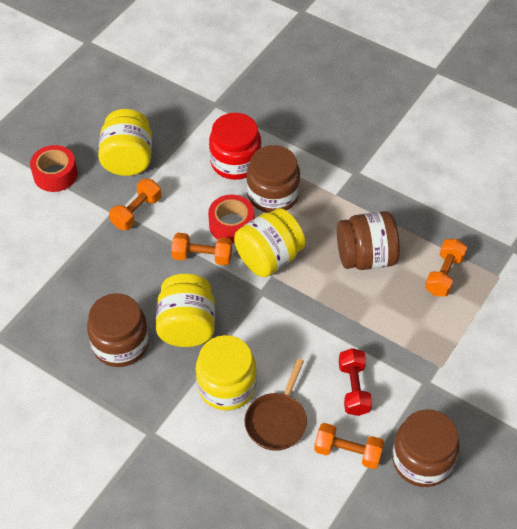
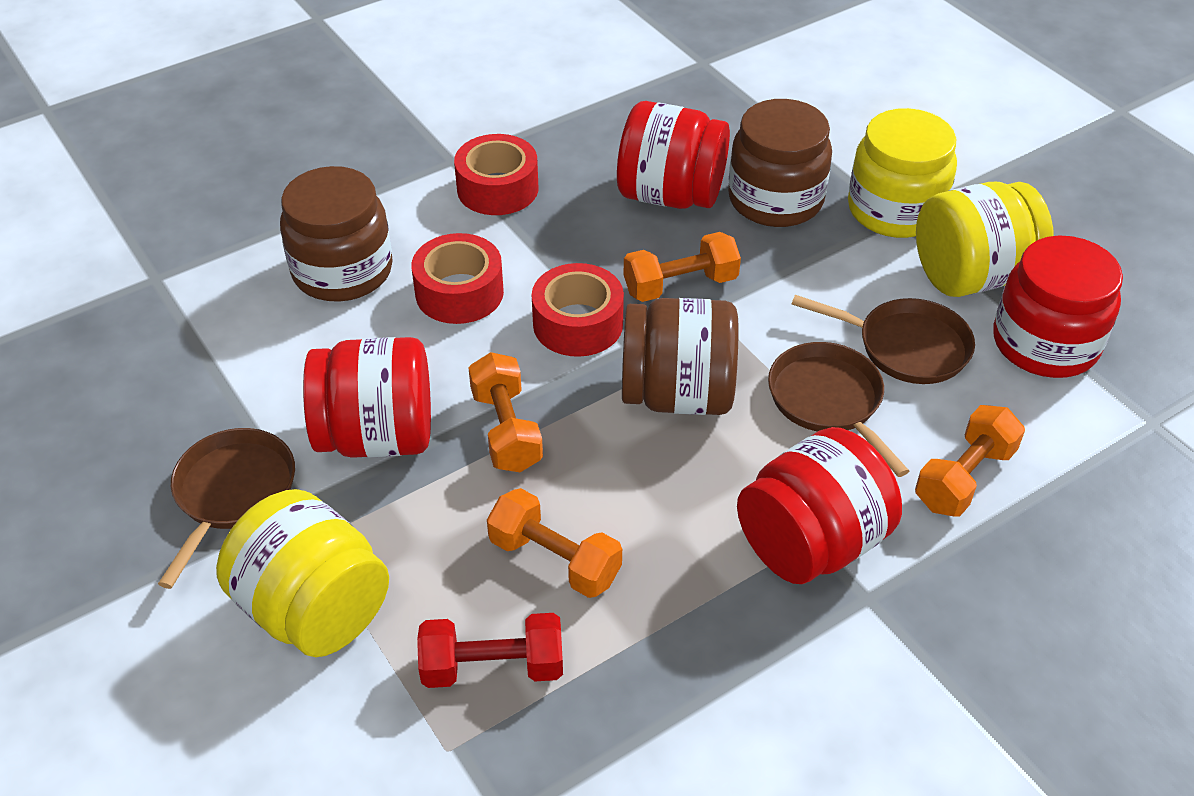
brown jar: 4 -> 3
brown pan: 1 -> 3
red jar: 1 -> 4
red tape: 2 -> 3
yellow jar: 4 -> 3

